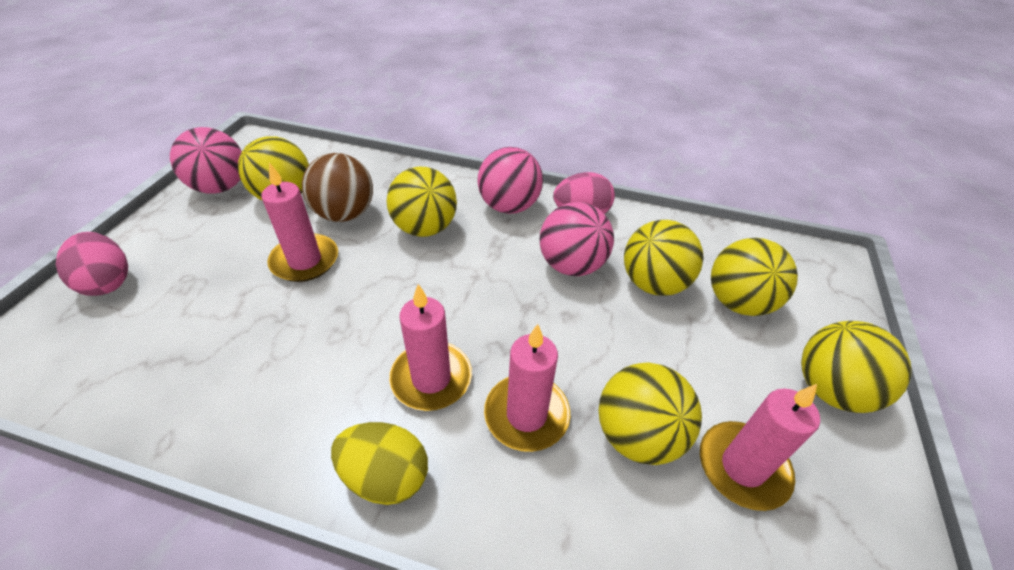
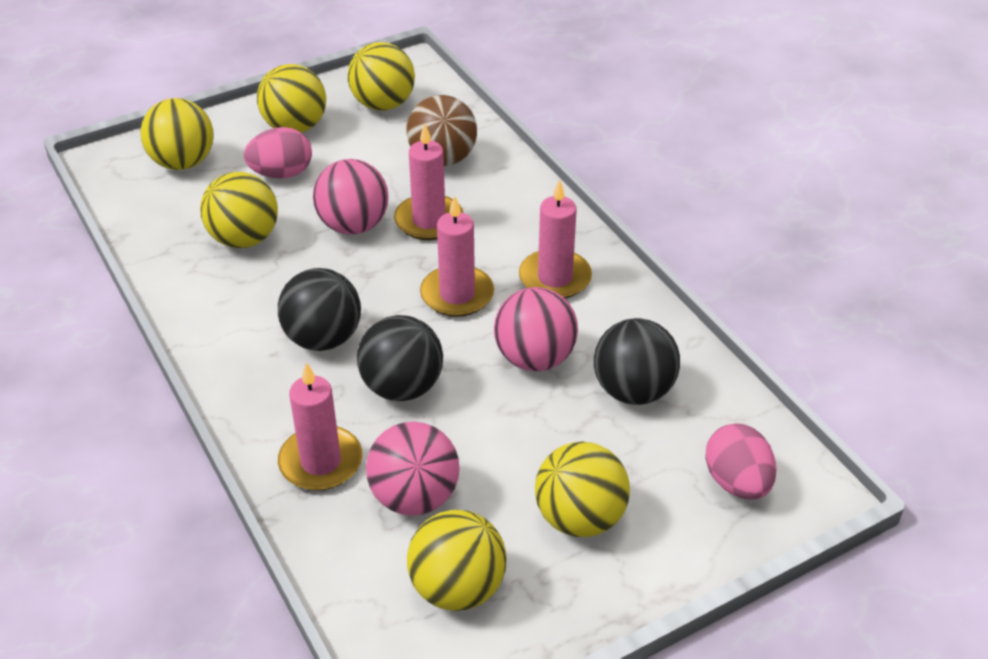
black ball: 0 -> 3
yellow egg: 1 -> 0

